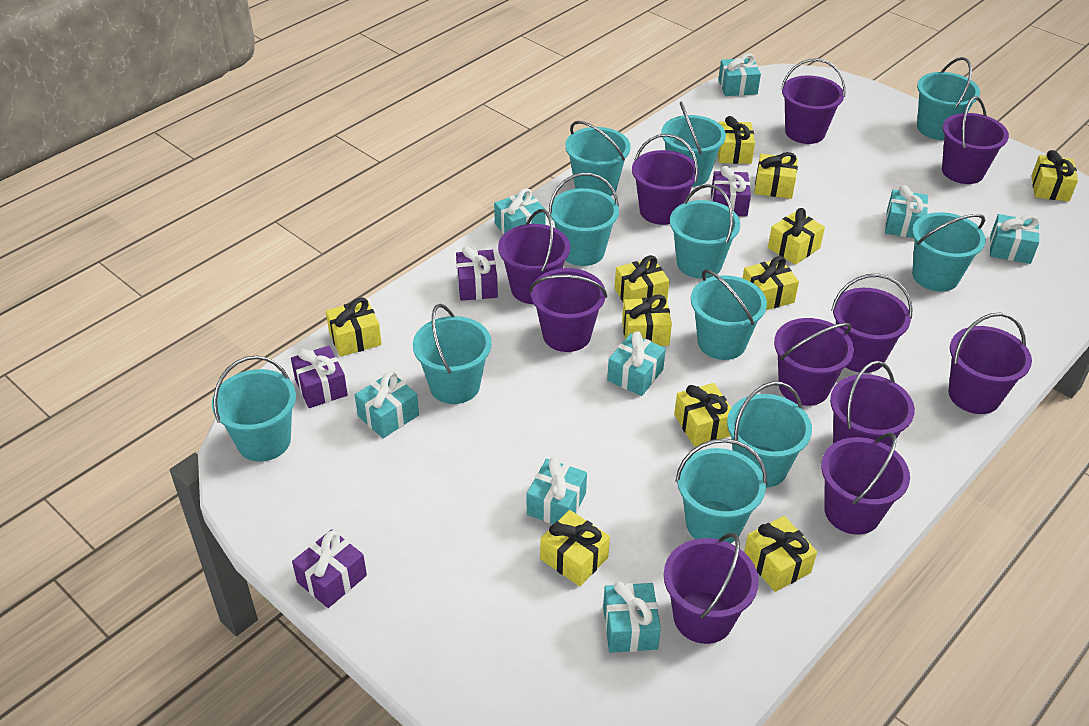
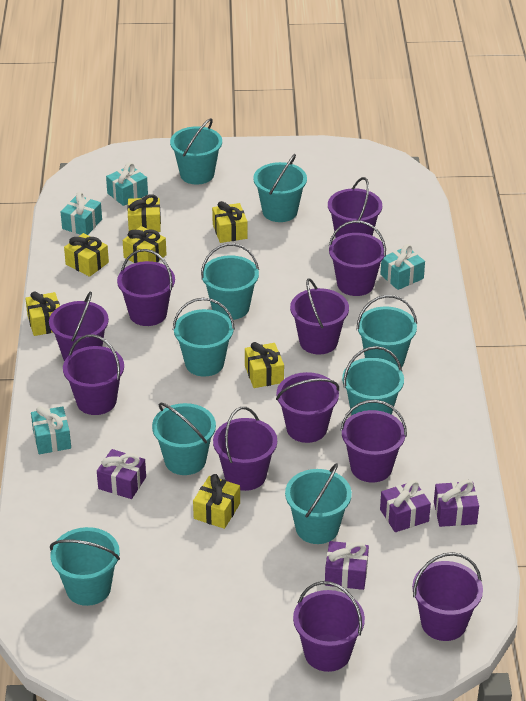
turquoise bucket: 11 -> 9
turquoise gift: 8 -> 4
yellow gift: 11 -> 7

